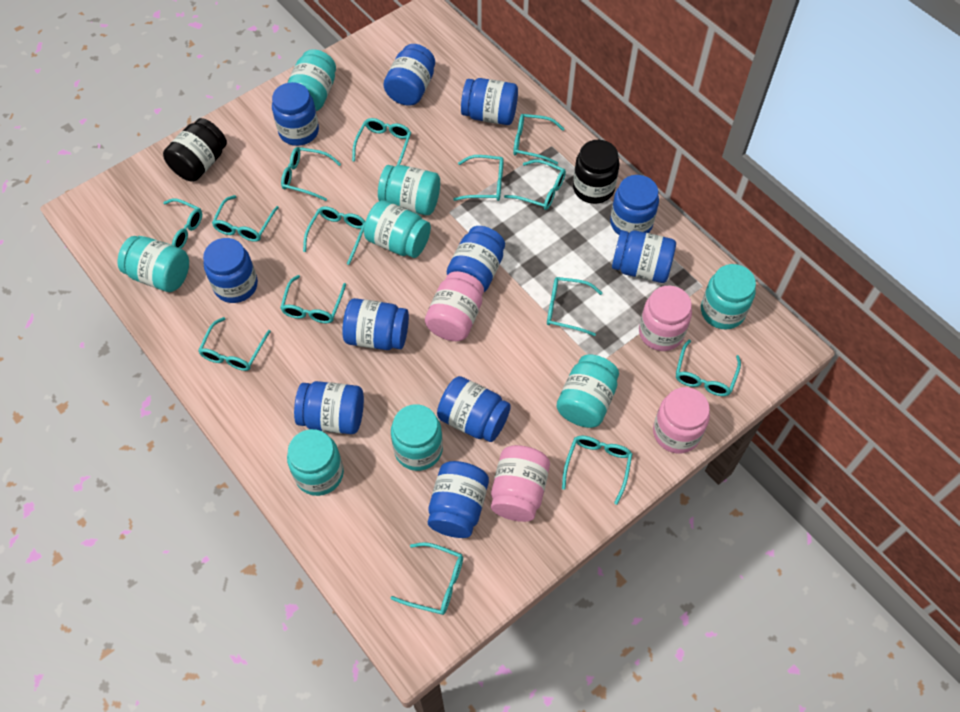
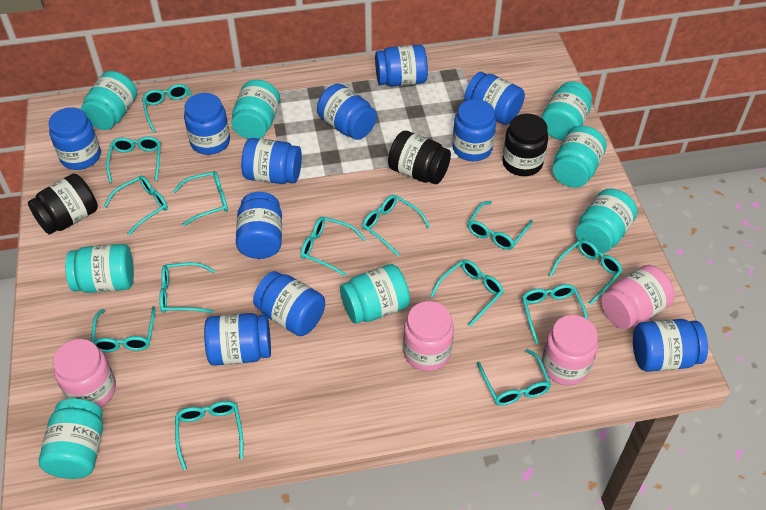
black jar: 2 -> 3

